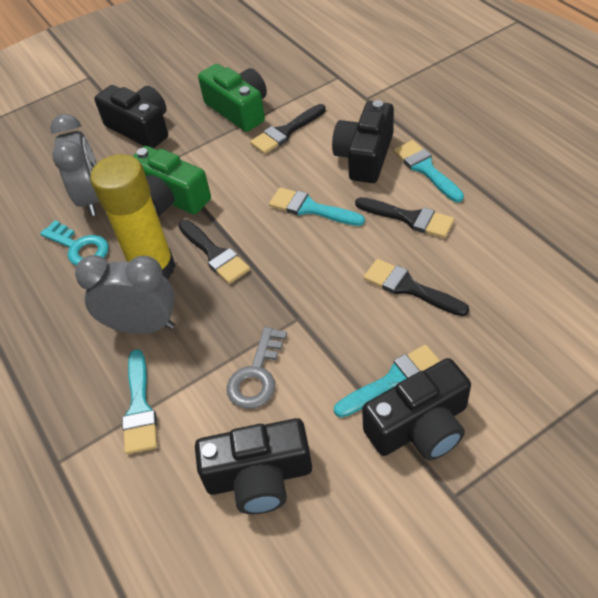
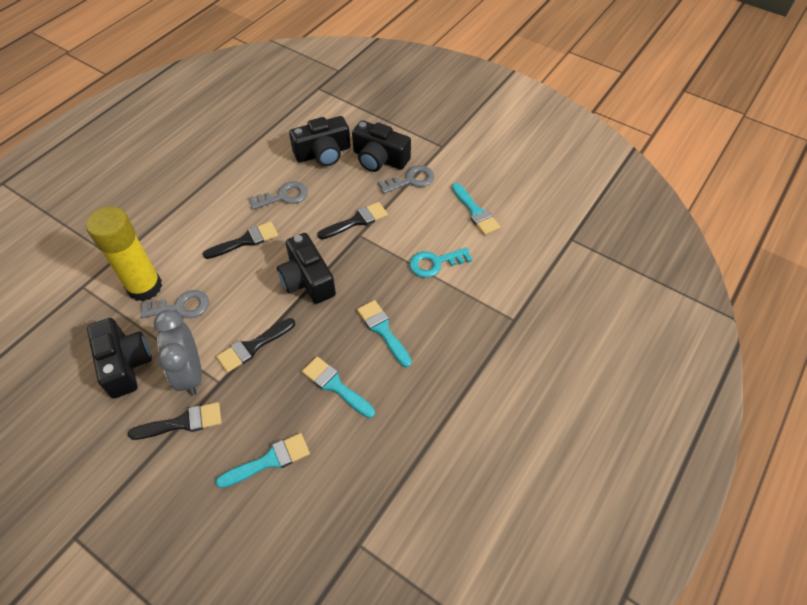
green camera: 2 -> 0
grey clock: 2 -> 1
grey key: 1 -> 3

